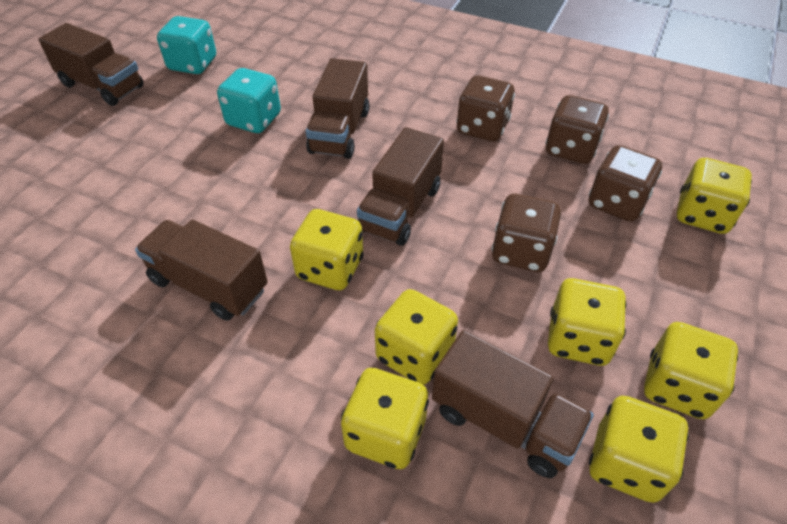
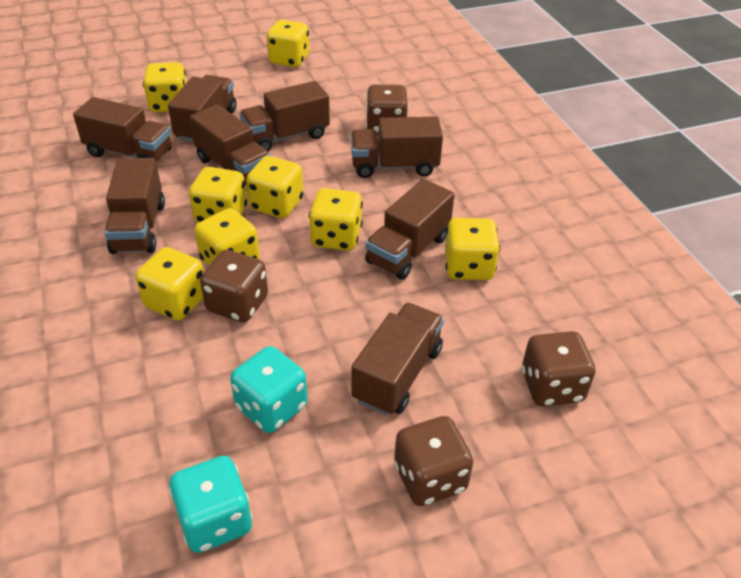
brown truck: 5 -> 8
yellow dice: 7 -> 8

